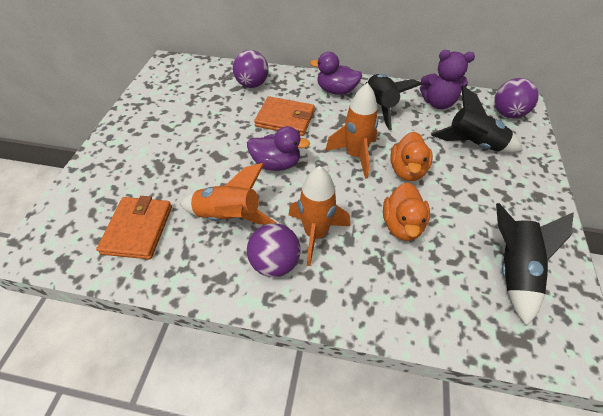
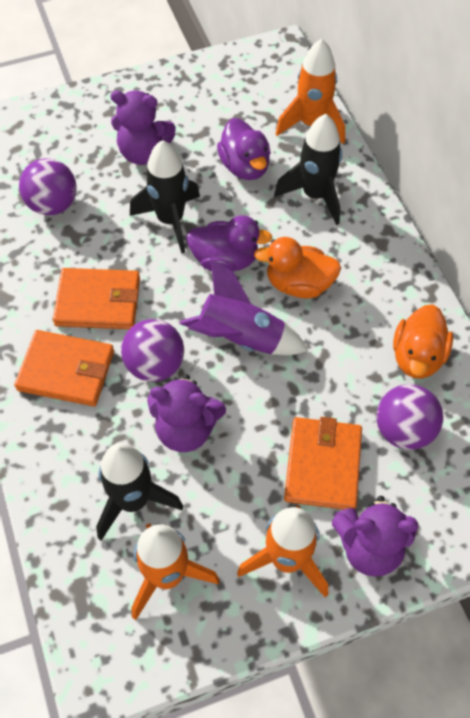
orange wallet: 2 -> 3
purple rocket: 0 -> 1
purple teddy bear: 1 -> 3

